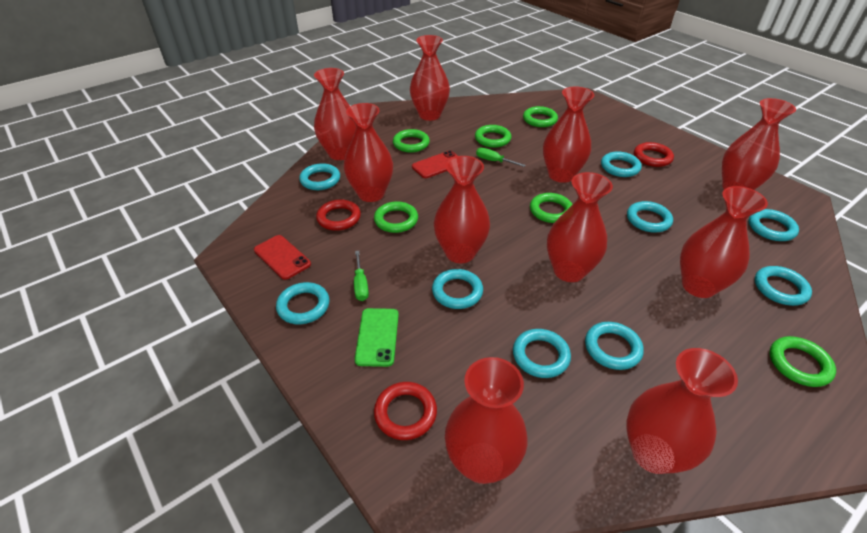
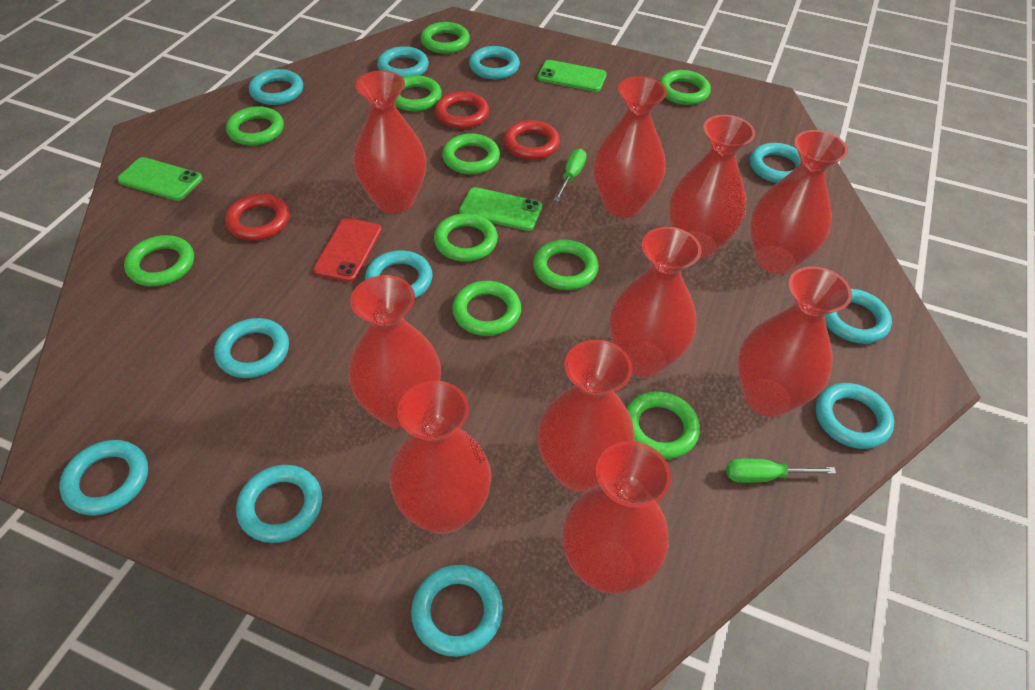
green phone: 1 -> 3
green ring: 6 -> 10
red phone: 2 -> 1
turquoise ring: 9 -> 11

